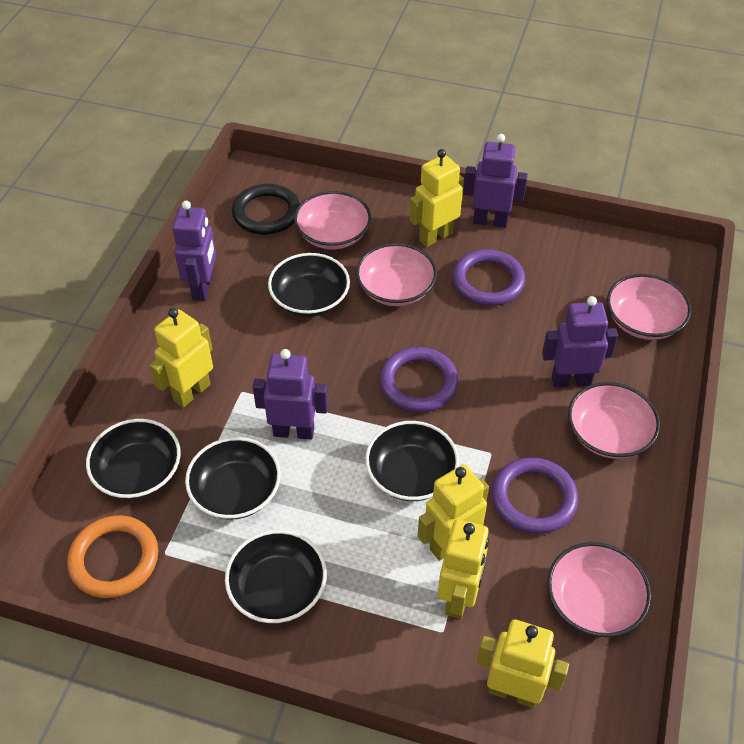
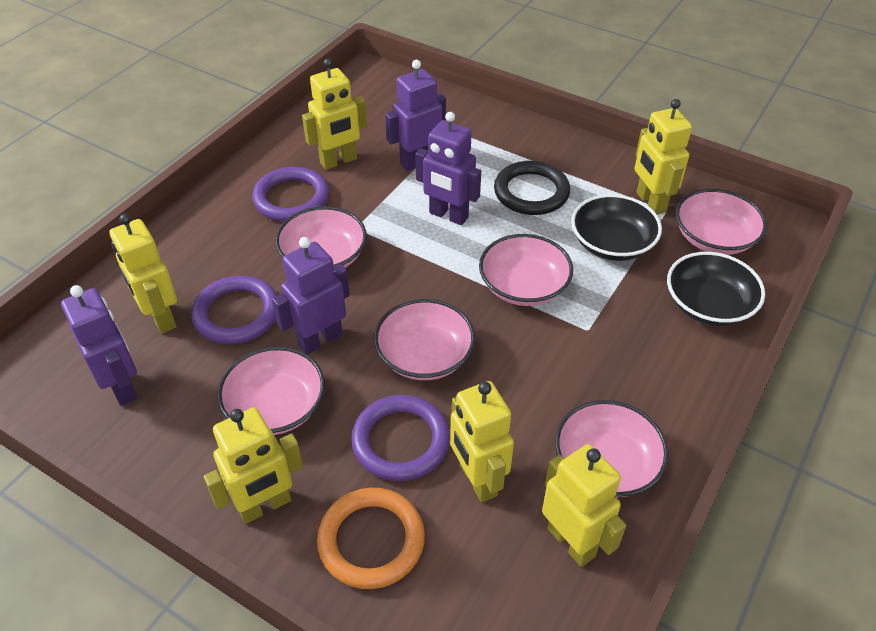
black bowl: 5 -> 2
pink bowl: 5 -> 6
yellow robot: 5 -> 6

